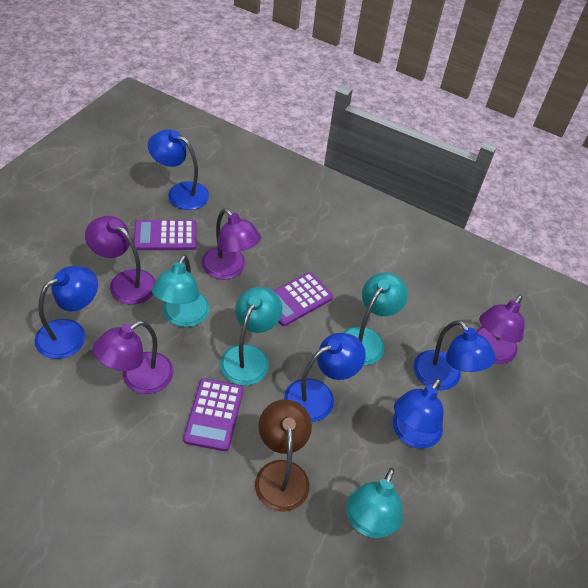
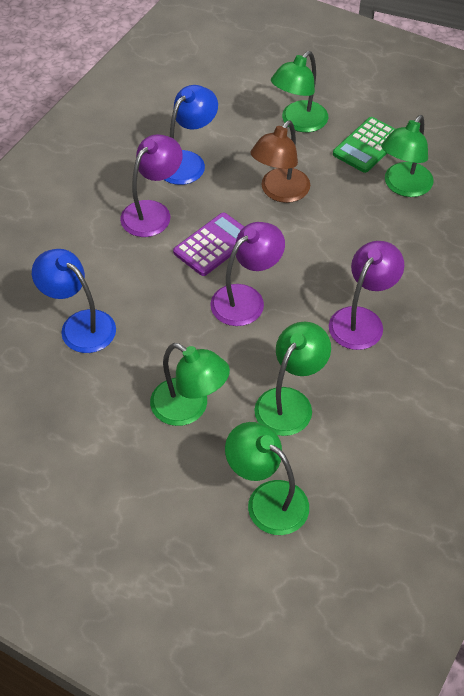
blue lamp: 5 -> 2
green calculator: 0 -> 1
green lamp: 0 -> 5
purple calculator: 3 -> 1
purple lamp: 4 -> 3
turquoise lamp: 4 -> 0

